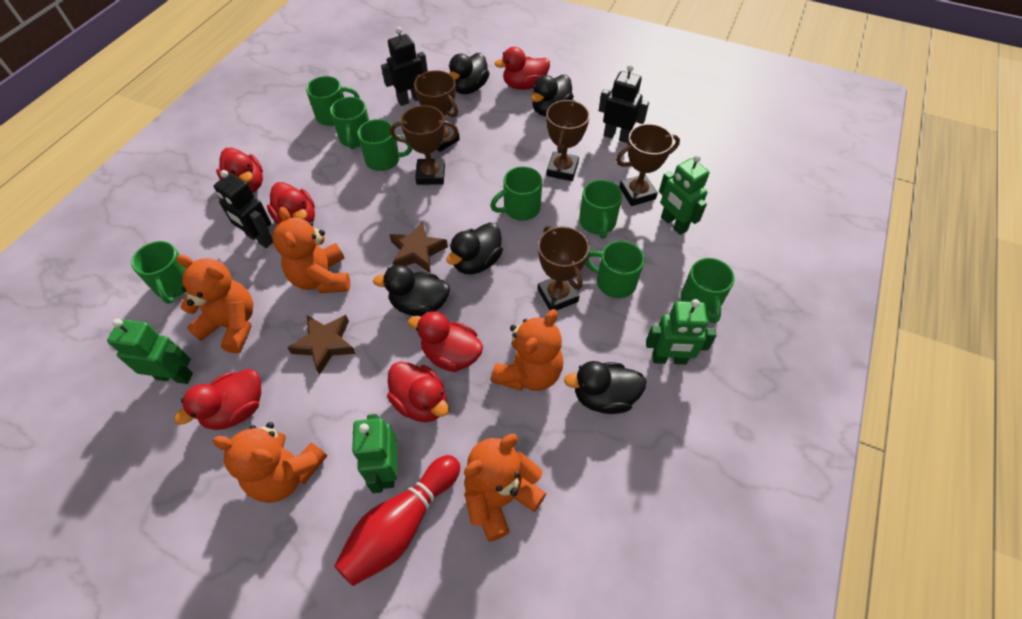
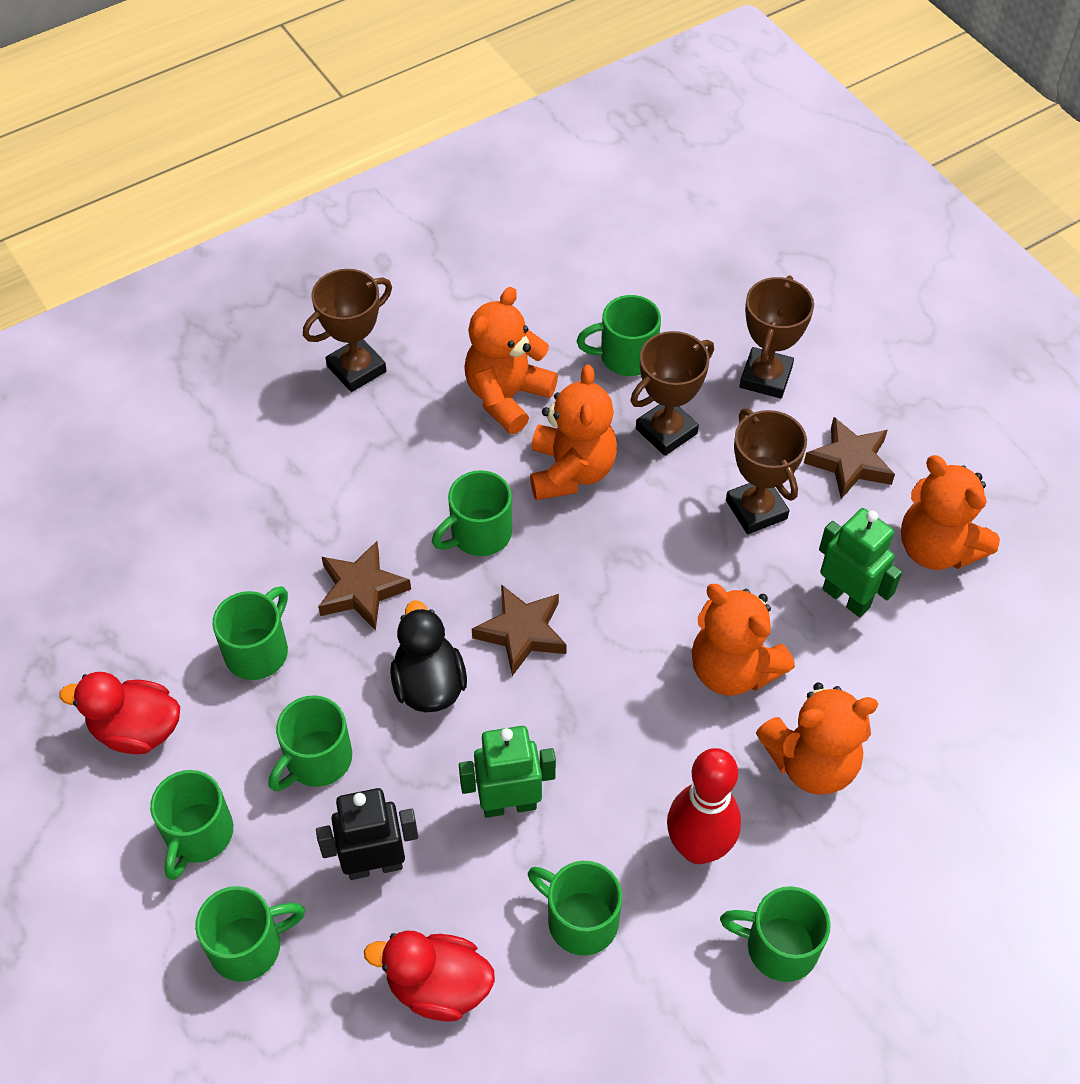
black duck: 5 -> 1
black robot: 3 -> 1
brown star: 2 -> 3
brown trophy: 5 -> 4
green robot: 4 -> 2
red duck: 6 -> 2

